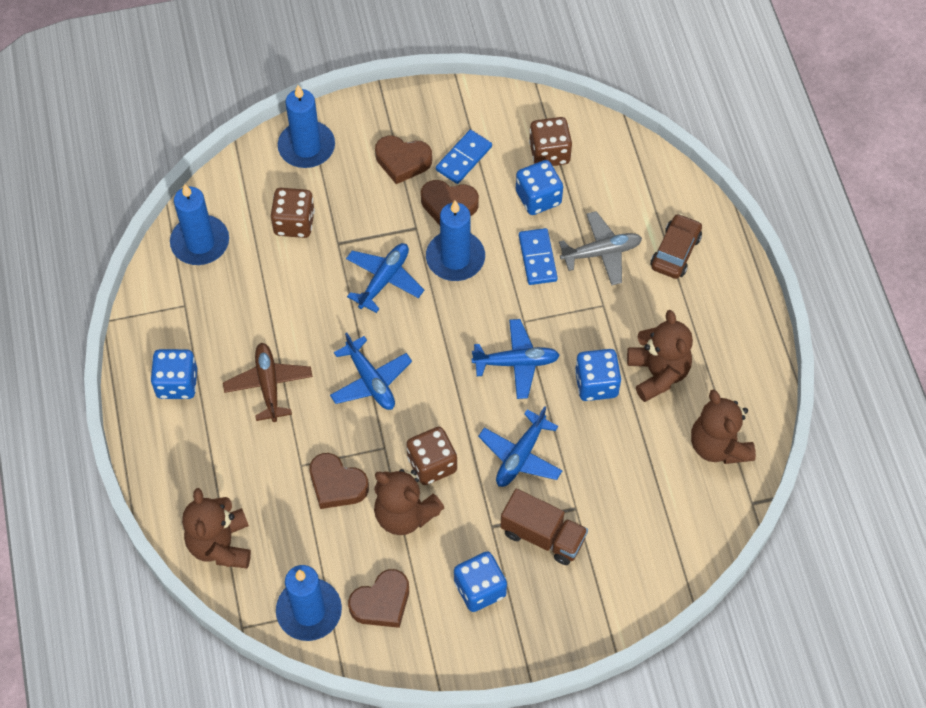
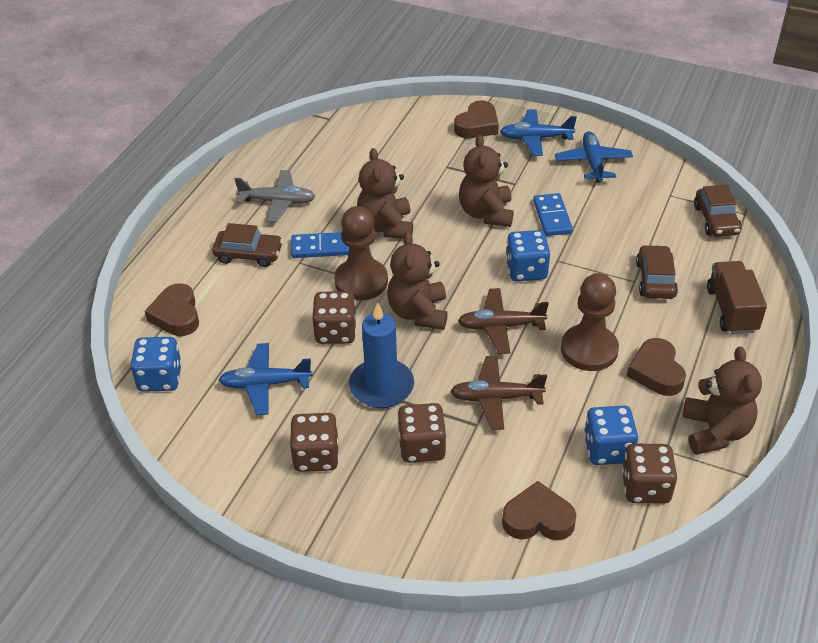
blue candle: 4 -> 1
blue dice: 4 -> 3
blue plane: 4 -> 3
brown car: 1 -> 3
brown dice: 3 -> 4
brown pawn: 0 -> 2
brown plane: 1 -> 2

